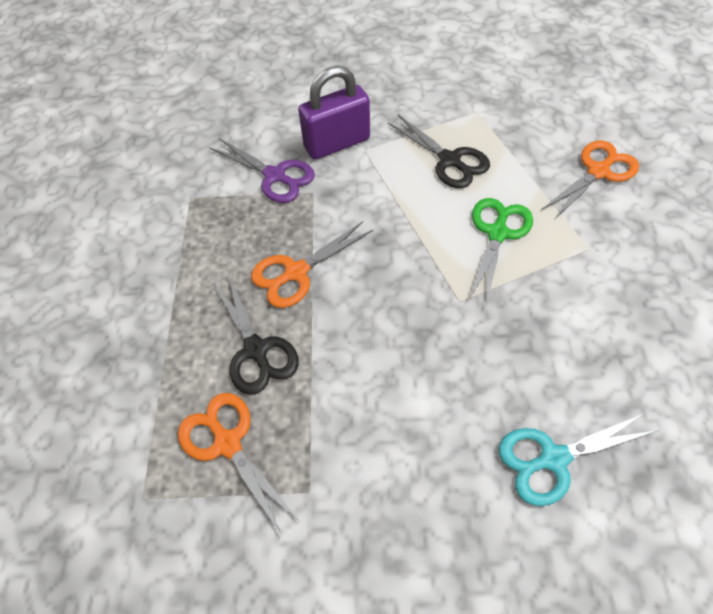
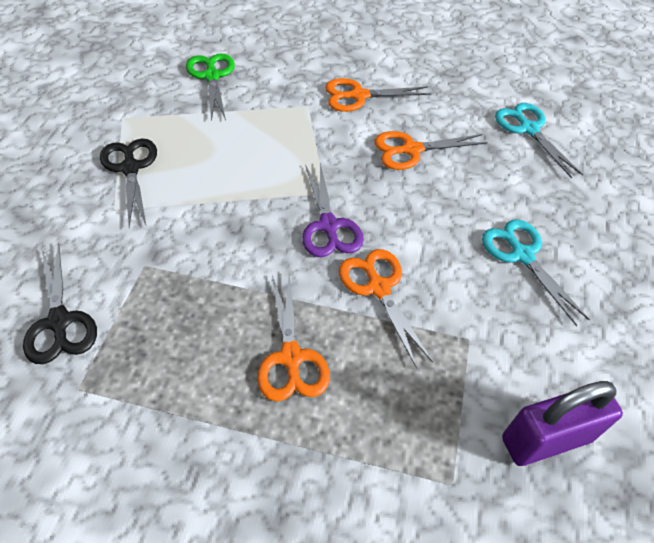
orange scissors: 3 -> 4
turquoise scissors: 1 -> 2

